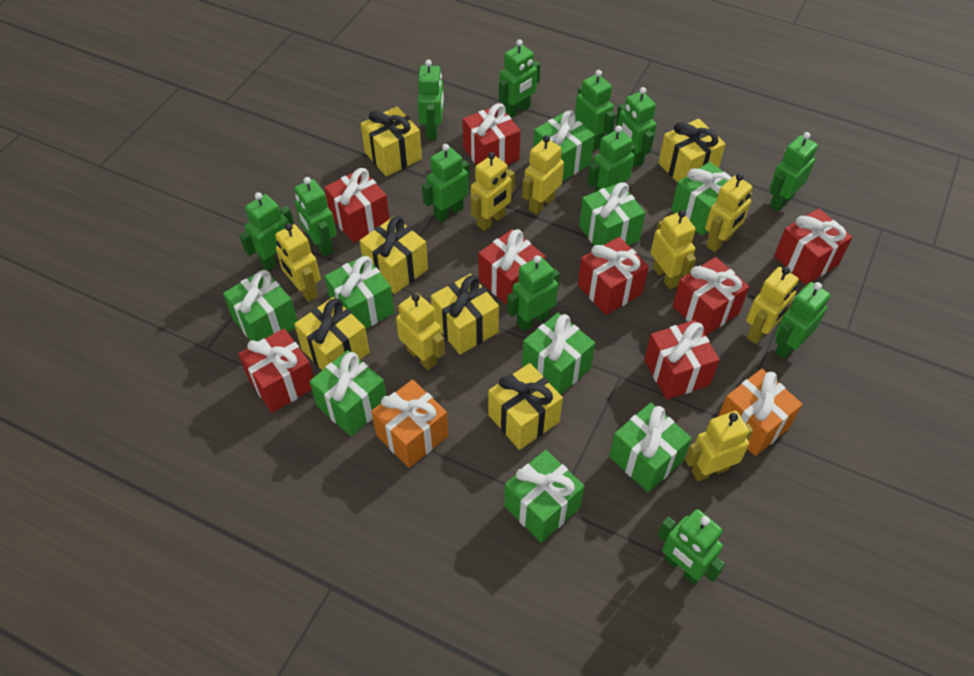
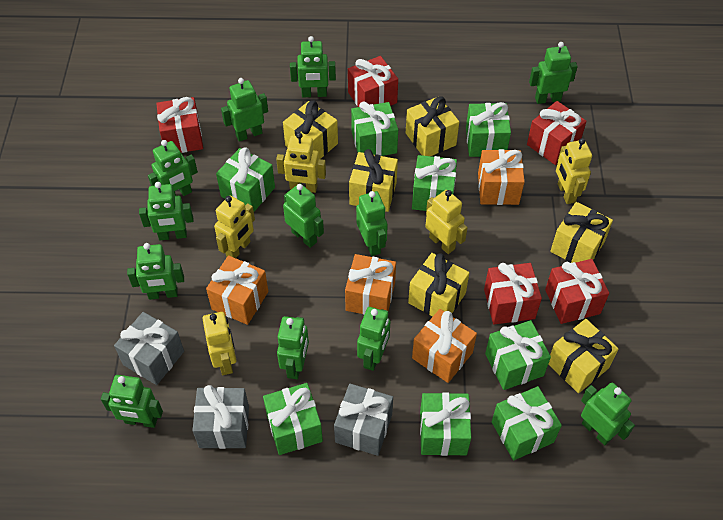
green gift: 9 -> 8
grey gift: 0 -> 3
orange gift: 2 -> 4
red gift: 8 -> 5
yellow robot: 8 -> 5

